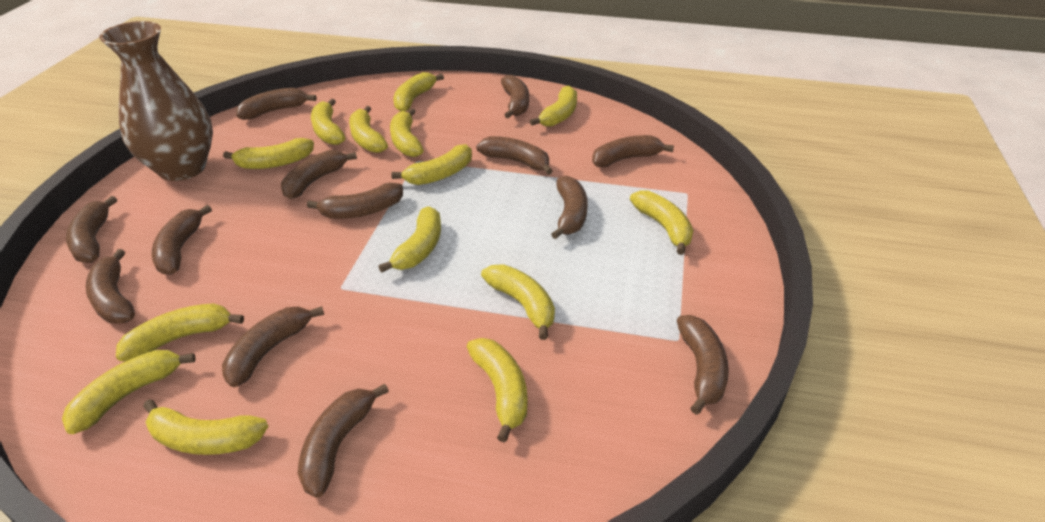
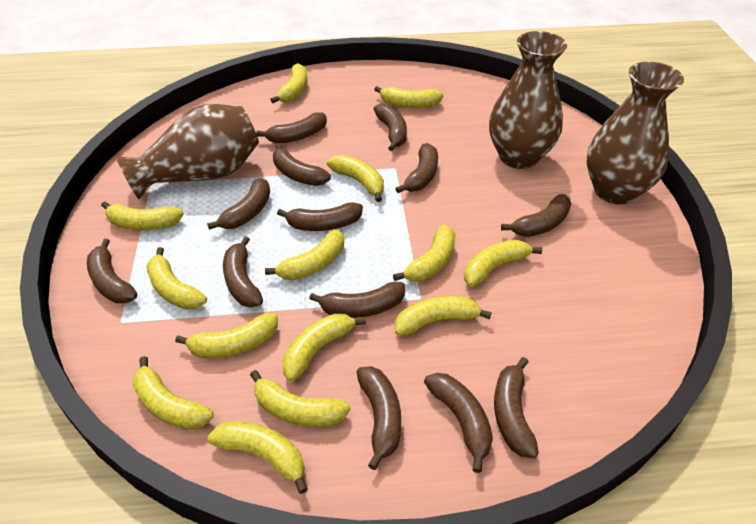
brown vase: 1 -> 3

